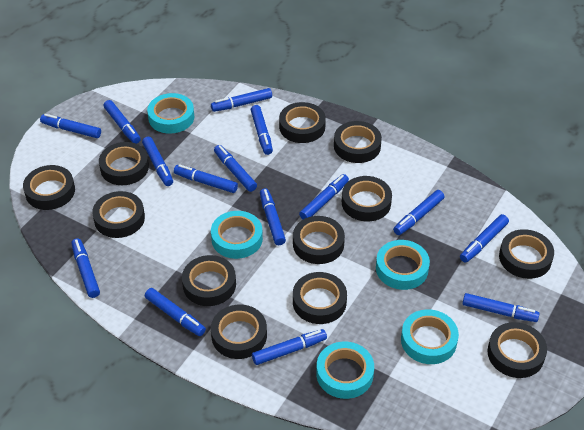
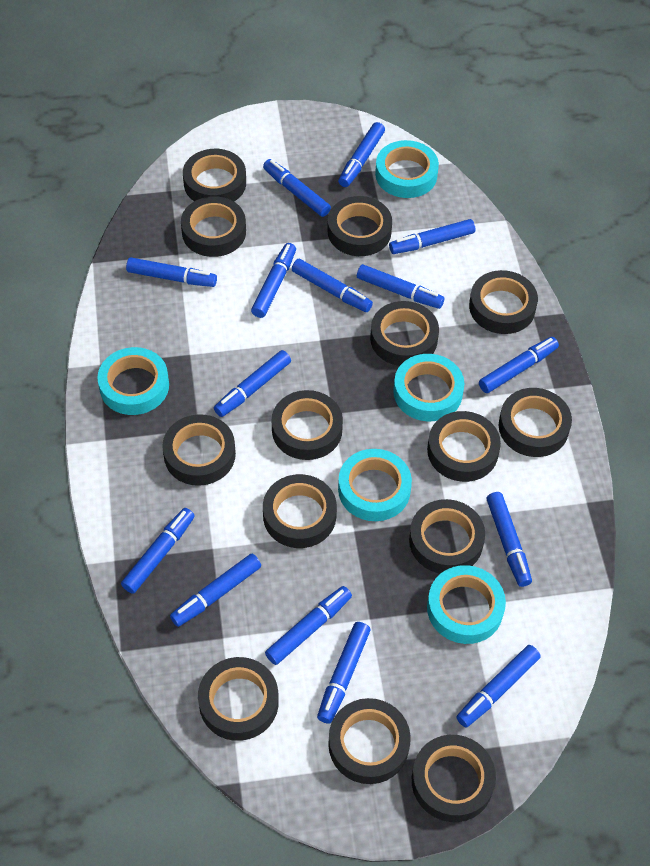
black tape: 12 -> 14

